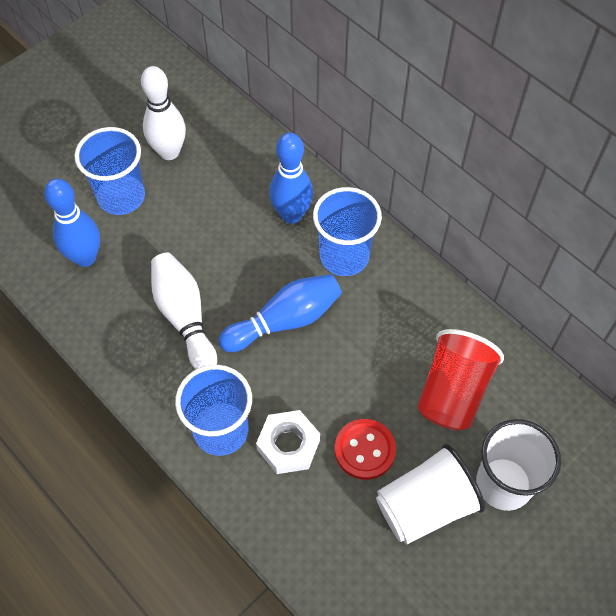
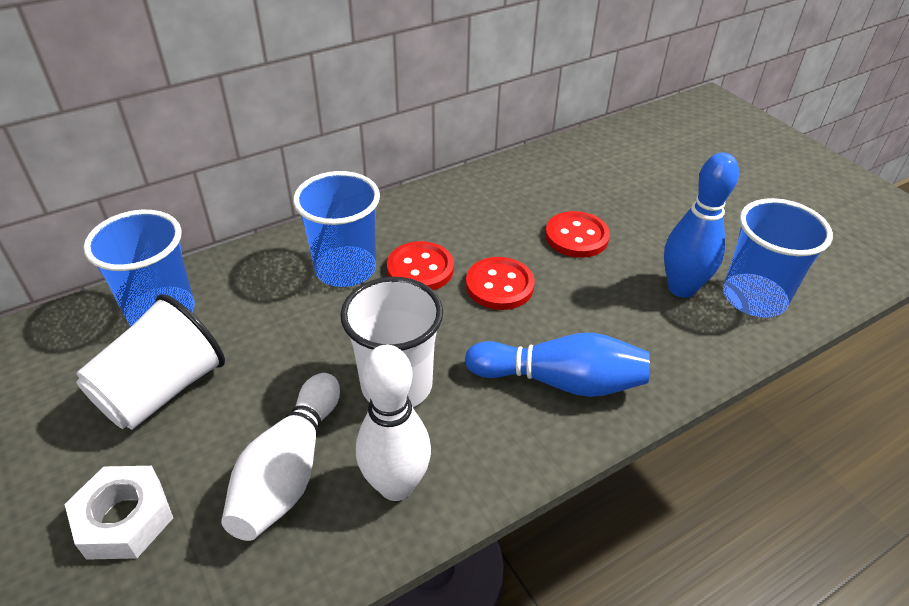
blue bowling pin: 3 -> 2
red button: 1 -> 3
red cup: 1 -> 0

